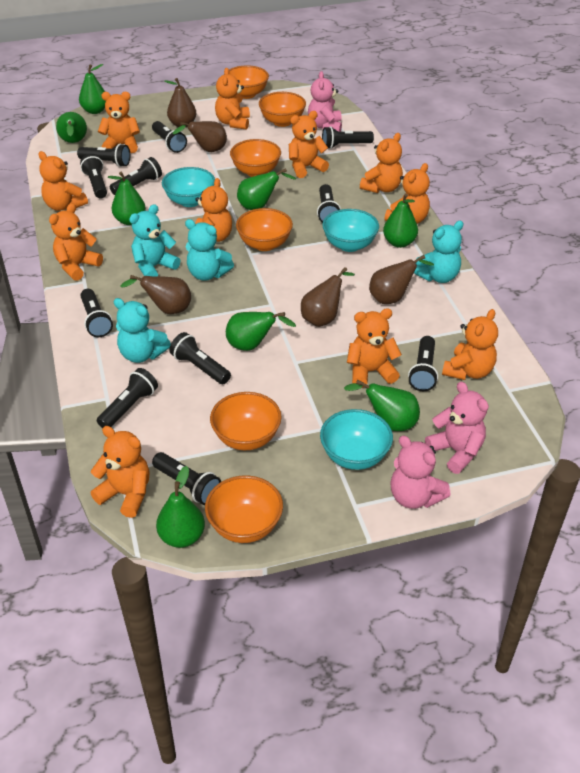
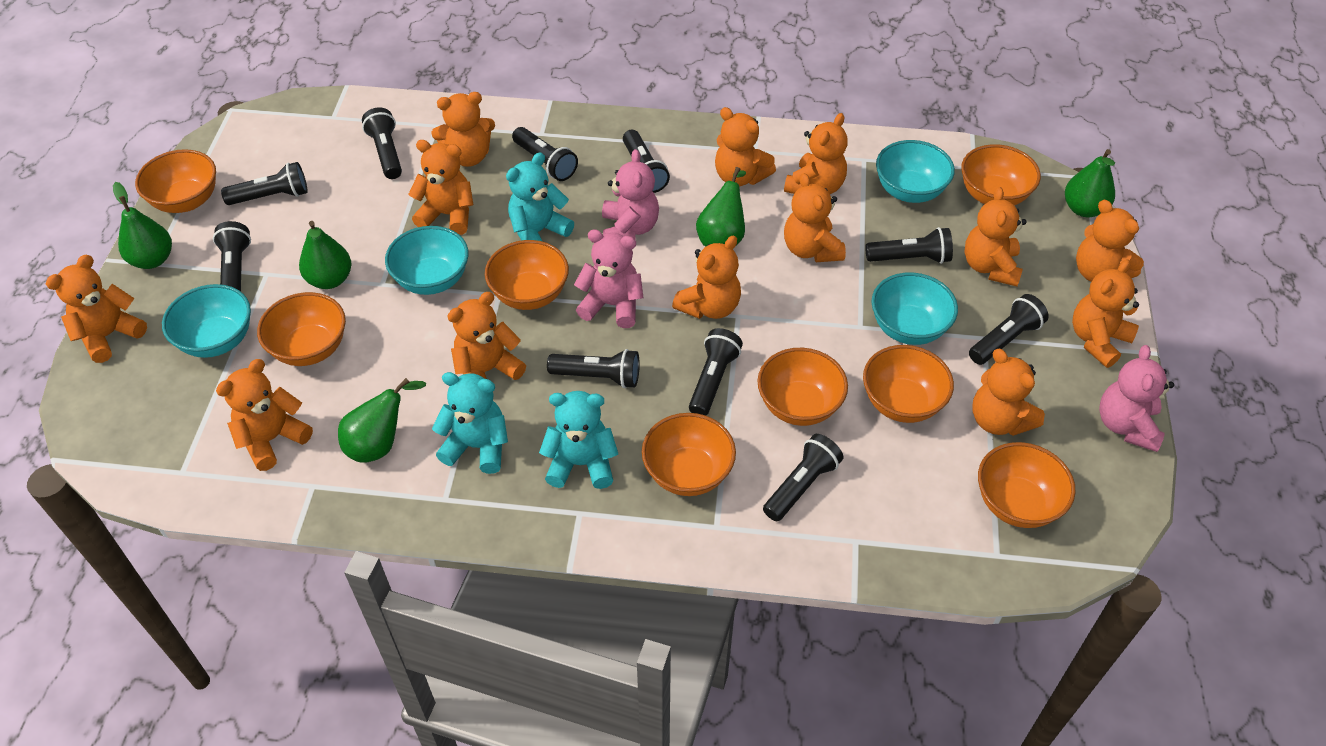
black flashlight: 11 -> 10
brown pear: 5 -> 0
green pear: 8 -> 5
orange bowl: 6 -> 8
orange teddy bear: 11 -> 13
turquoise bowl: 3 -> 4
turquoise teddy bear: 4 -> 3

